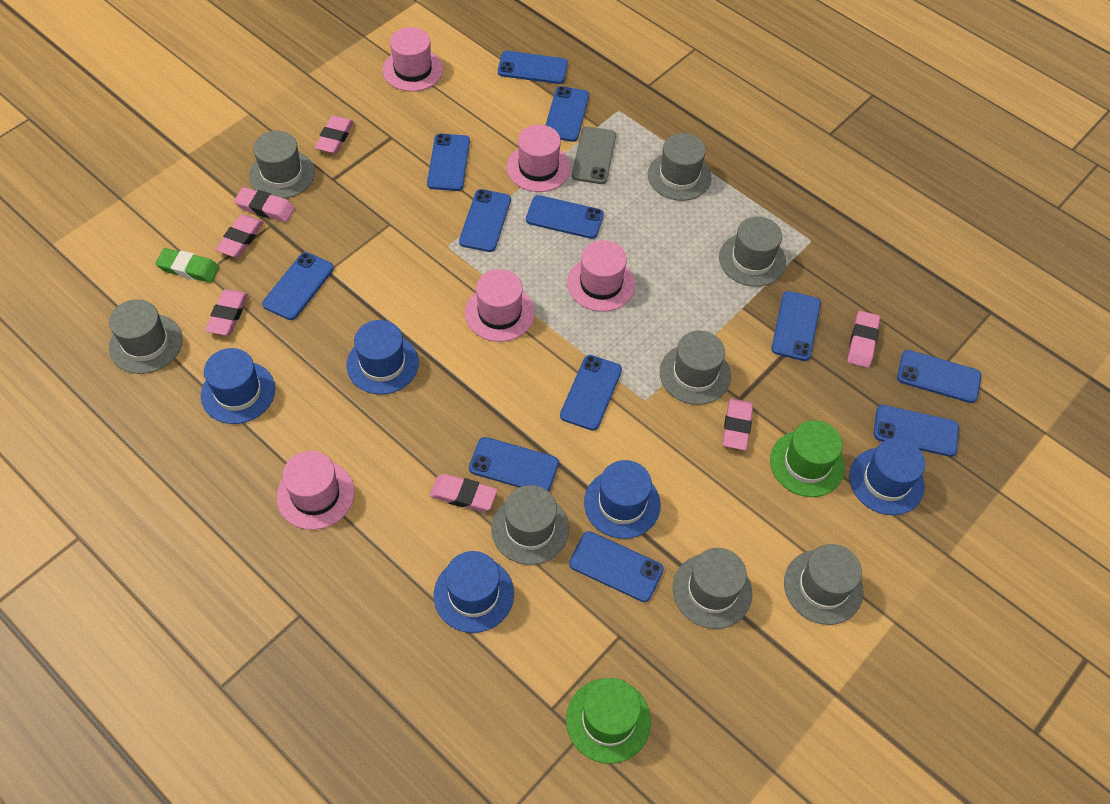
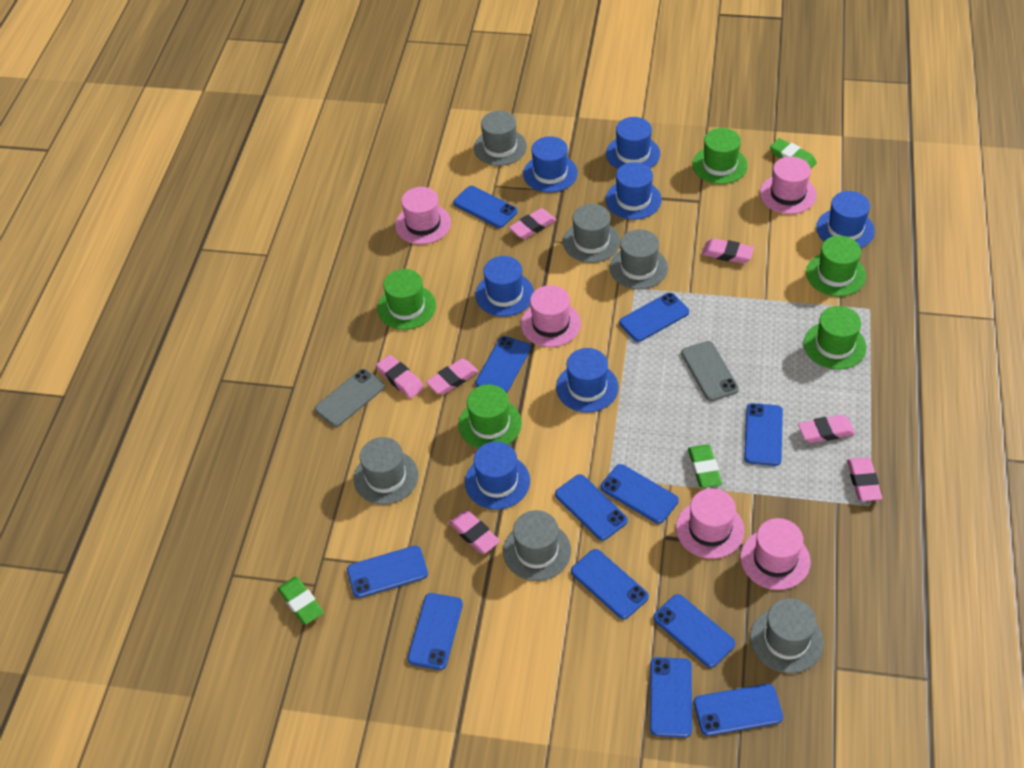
blue hat: 5 -> 7
green eraser: 1 -> 3
green hat: 2 -> 5
grey hat: 8 -> 6
grey phone: 1 -> 2

